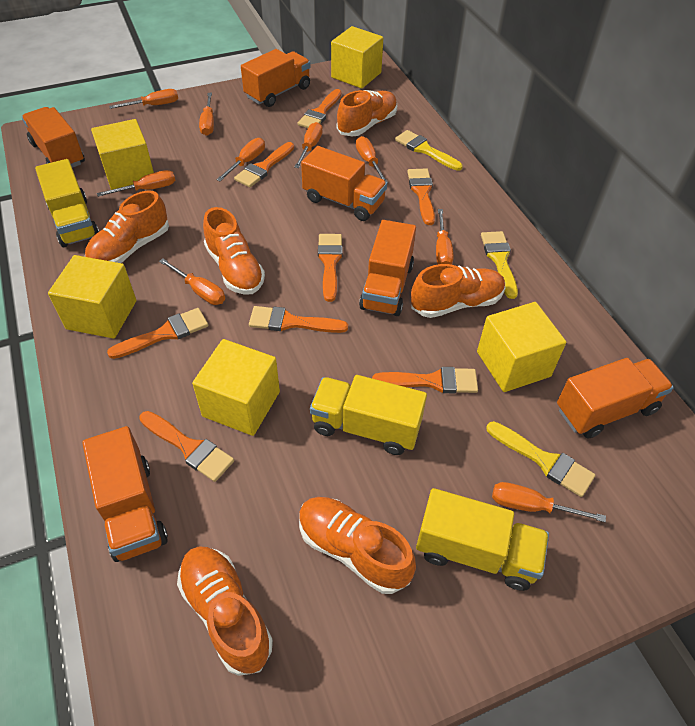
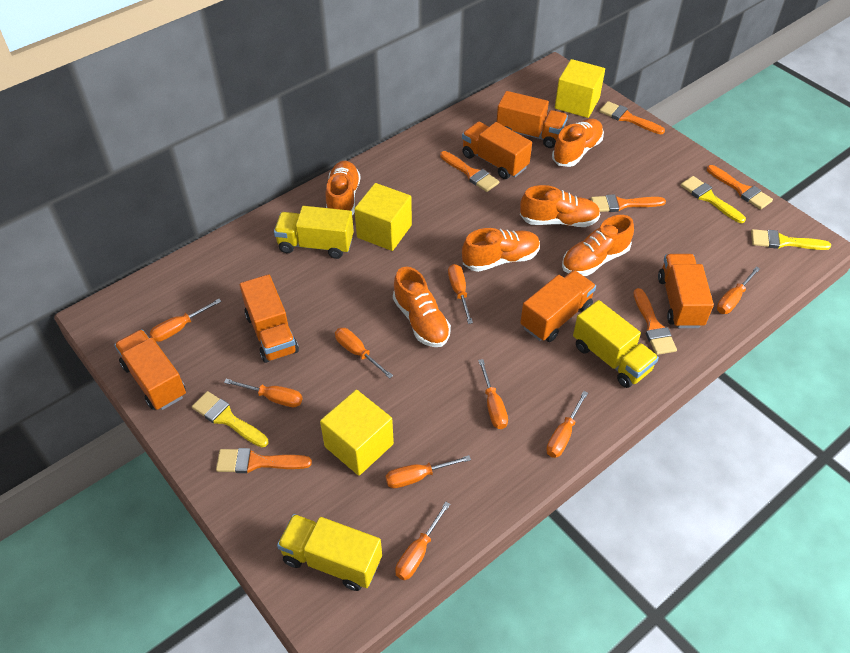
orange brush: 8 -> 6
yellow cube: 5 -> 3

